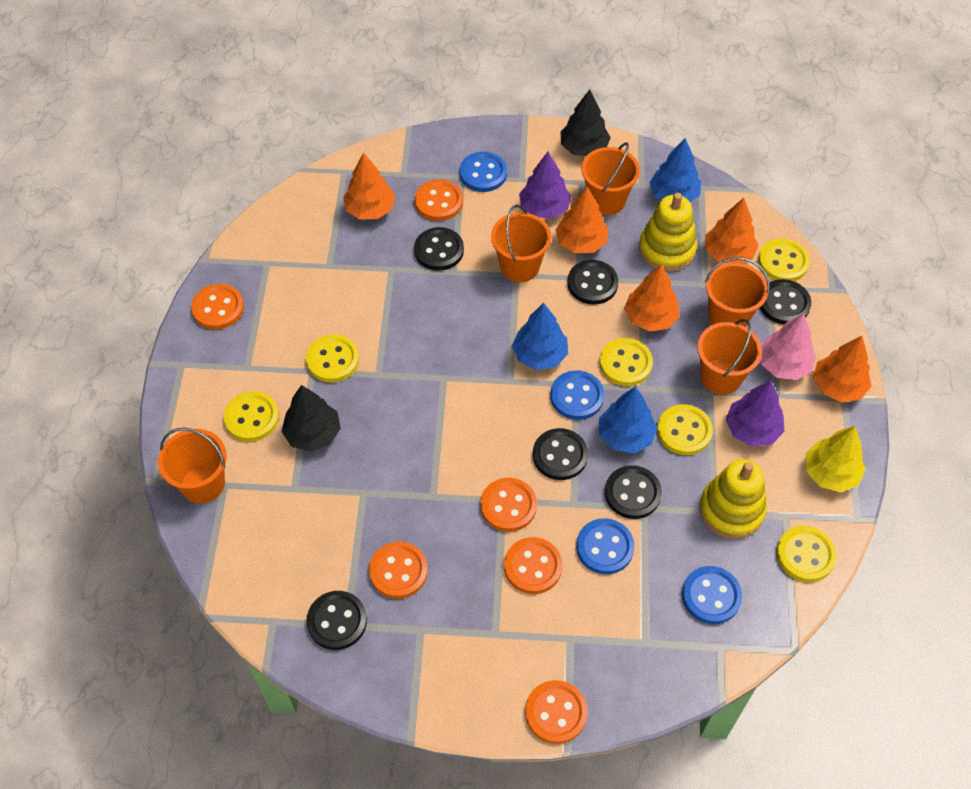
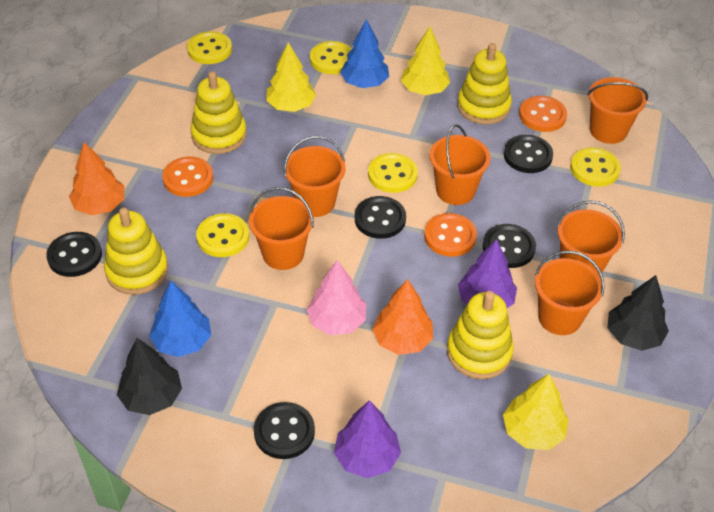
black button: 6 -> 5
blue button: 4 -> 0
blue tree: 3 -> 2
orange bucket: 5 -> 6
orange button: 6 -> 3
orange tree: 5 -> 2
yellow button: 6 -> 5
yellow stacking toy: 2 -> 4
yellow tree: 1 -> 3

